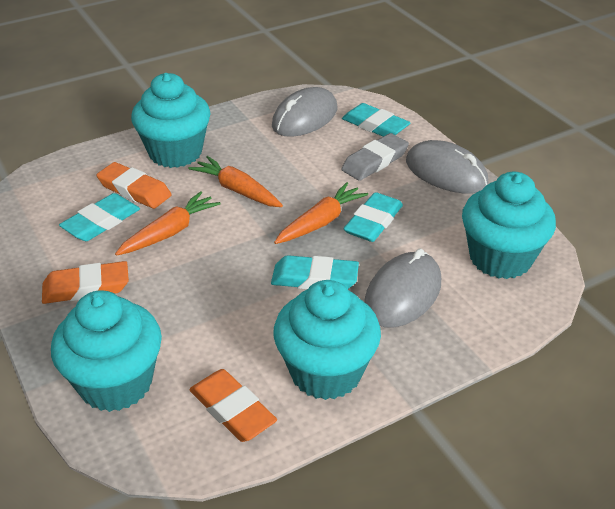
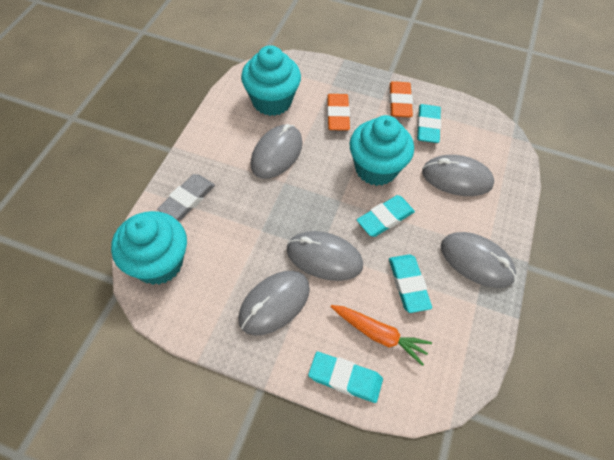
grey mouse: 3 -> 5
orange carrot: 3 -> 1
orange eraser: 3 -> 2
turquoise cupcake: 4 -> 3

